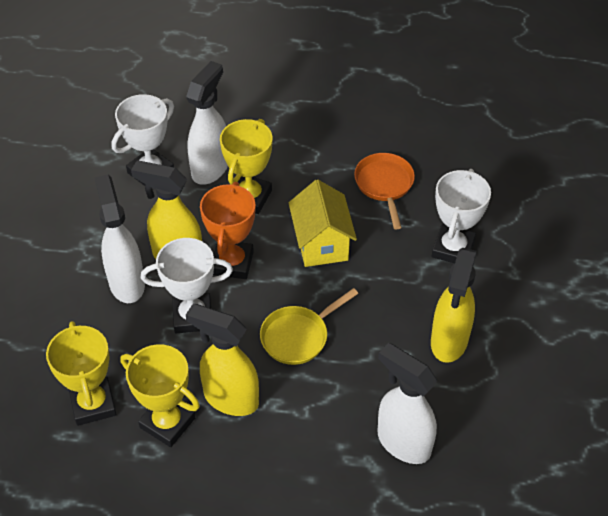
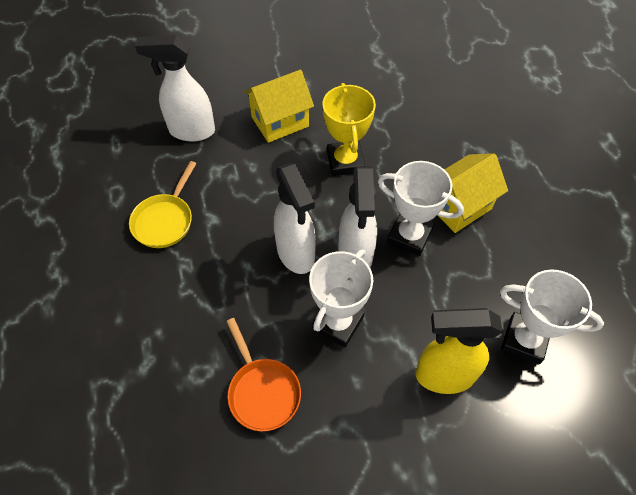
orange trophy: 1 -> 0
yellow house: 1 -> 2
yellow spray bottle: 3 -> 1
yellow trophy: 3 -> 1

